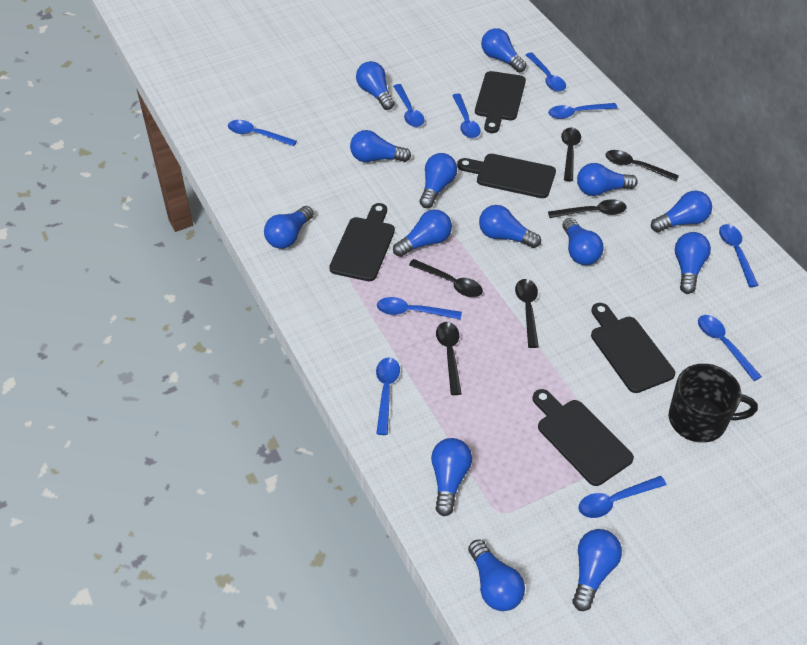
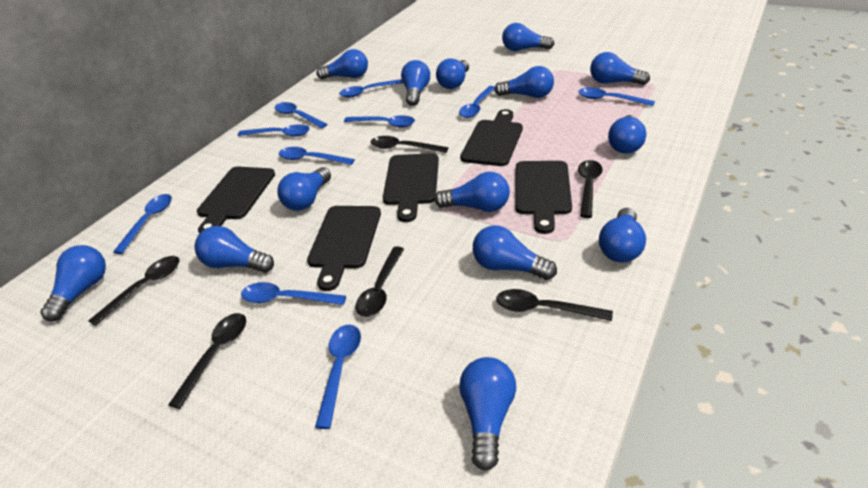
black mug: 1 -> 0

